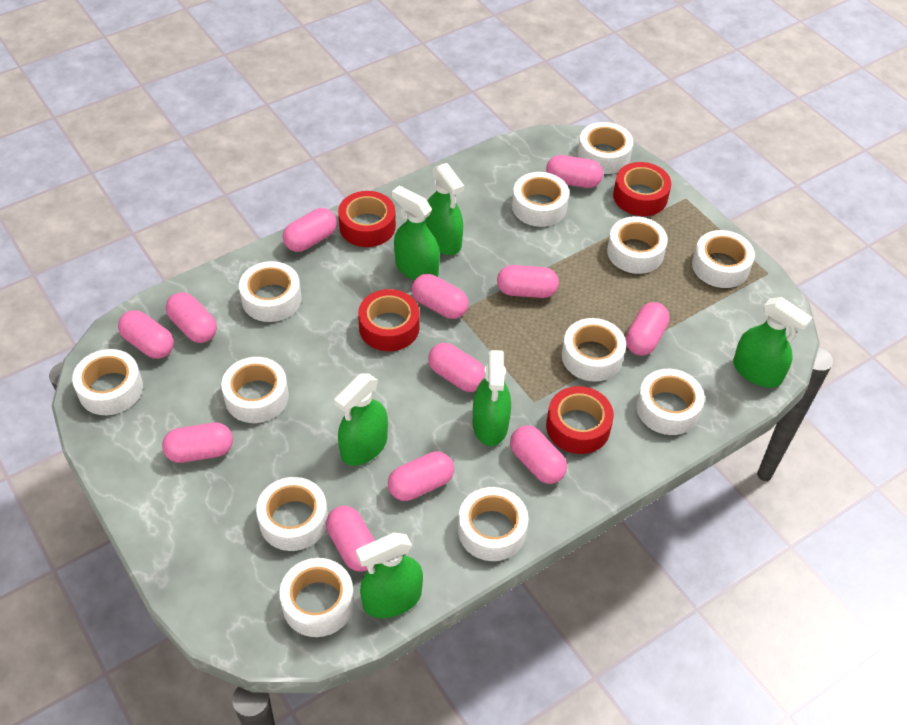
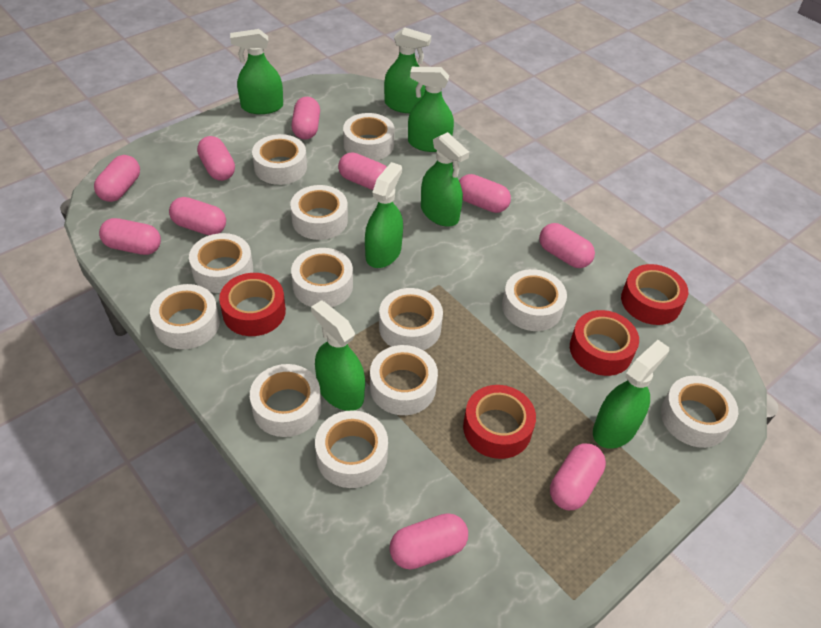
green spray bottle: 6 -> 7
pink capsule: 12 -> 10

